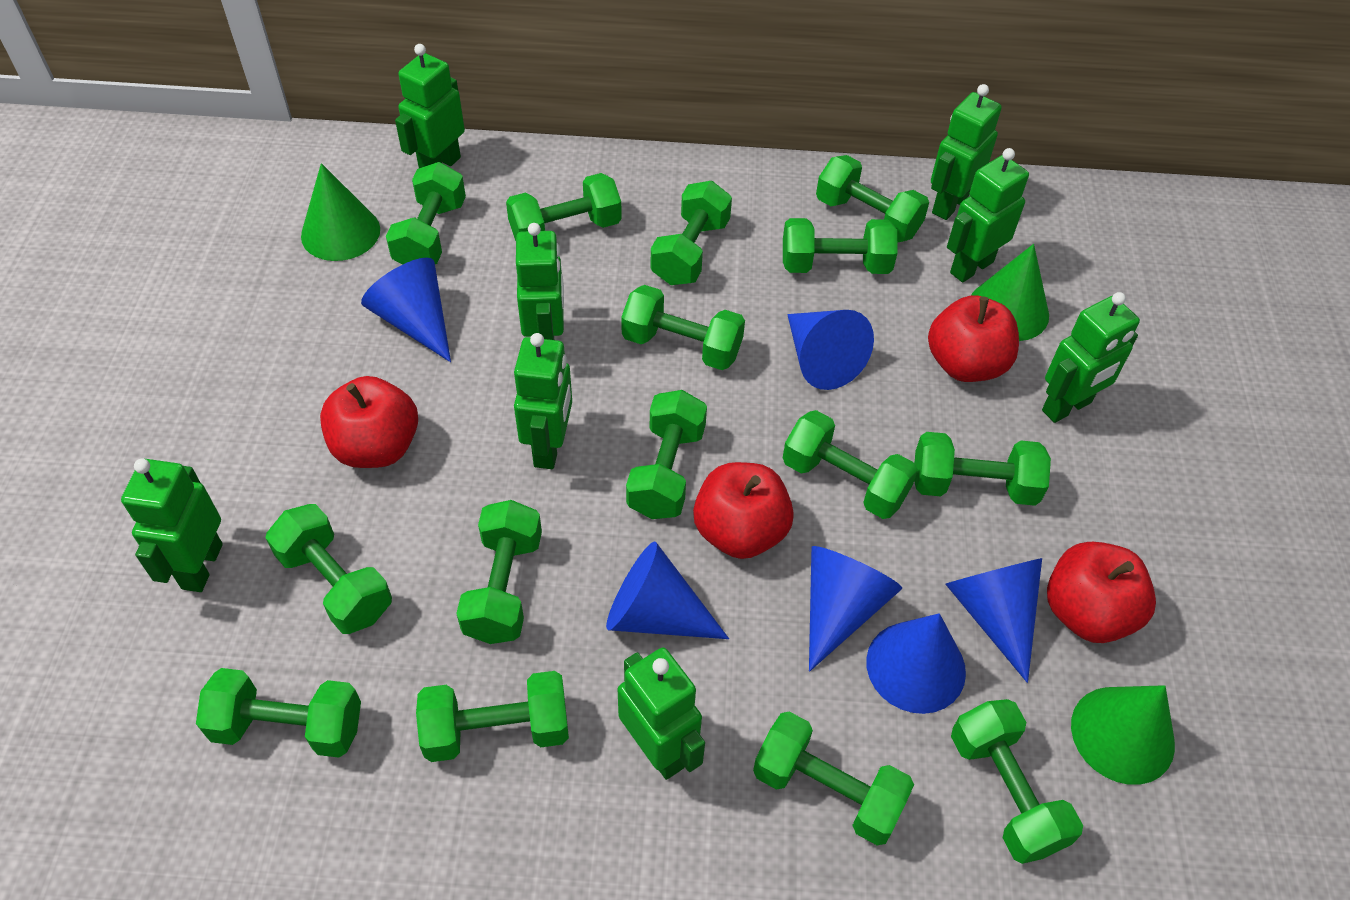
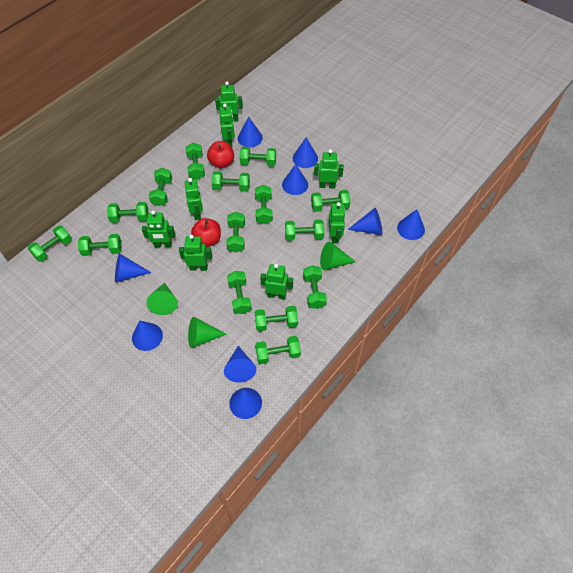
blue cone: 6 -> 9
red apple: 4 -> 2

